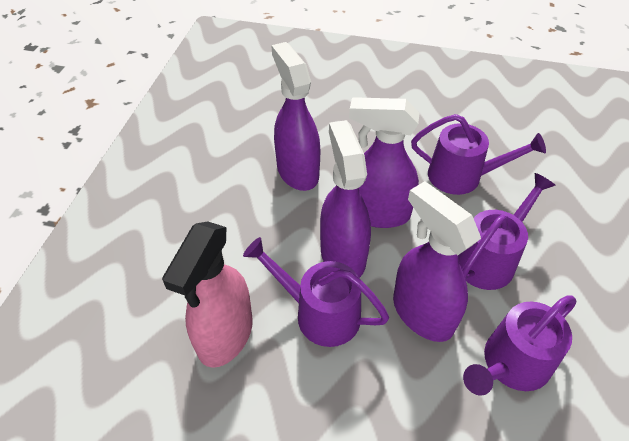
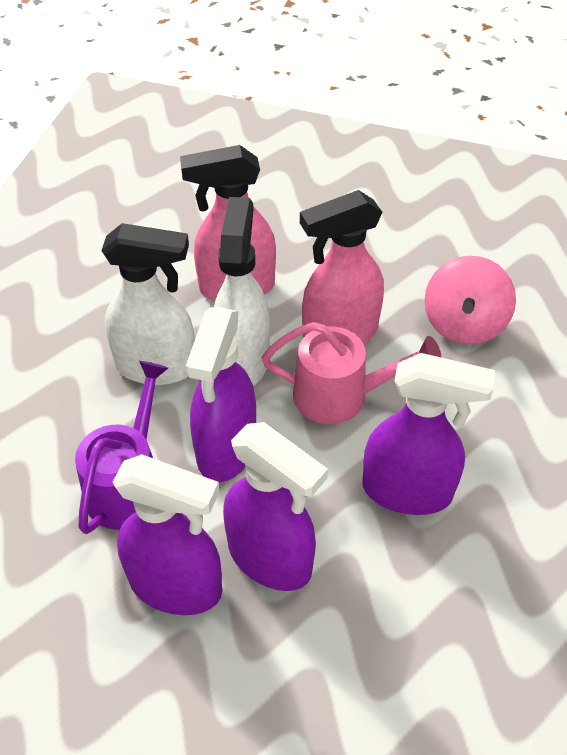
pink spinning top: 0 -> 1
pink spray bottle: 1 -> 2
pink watering can: 0 -> 1
purple watering can: 4 -> 1
white spray bottle: 0 -> 2

